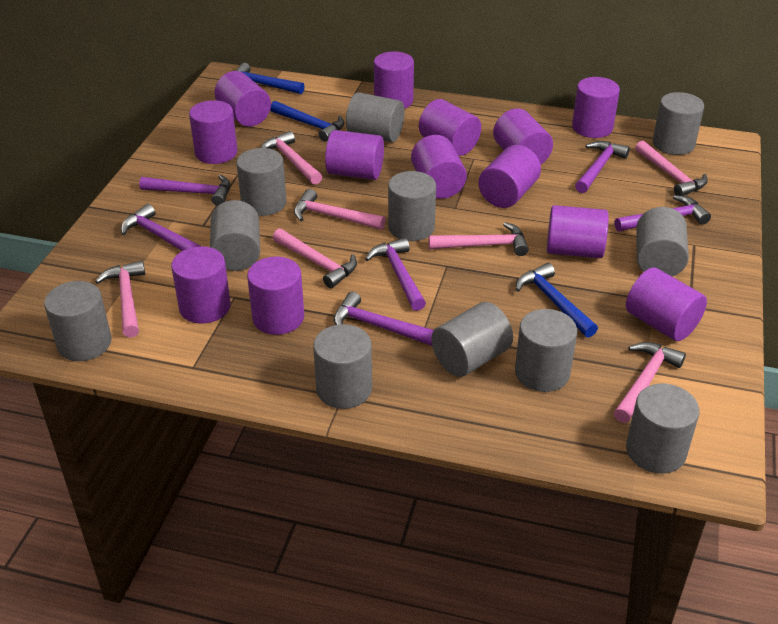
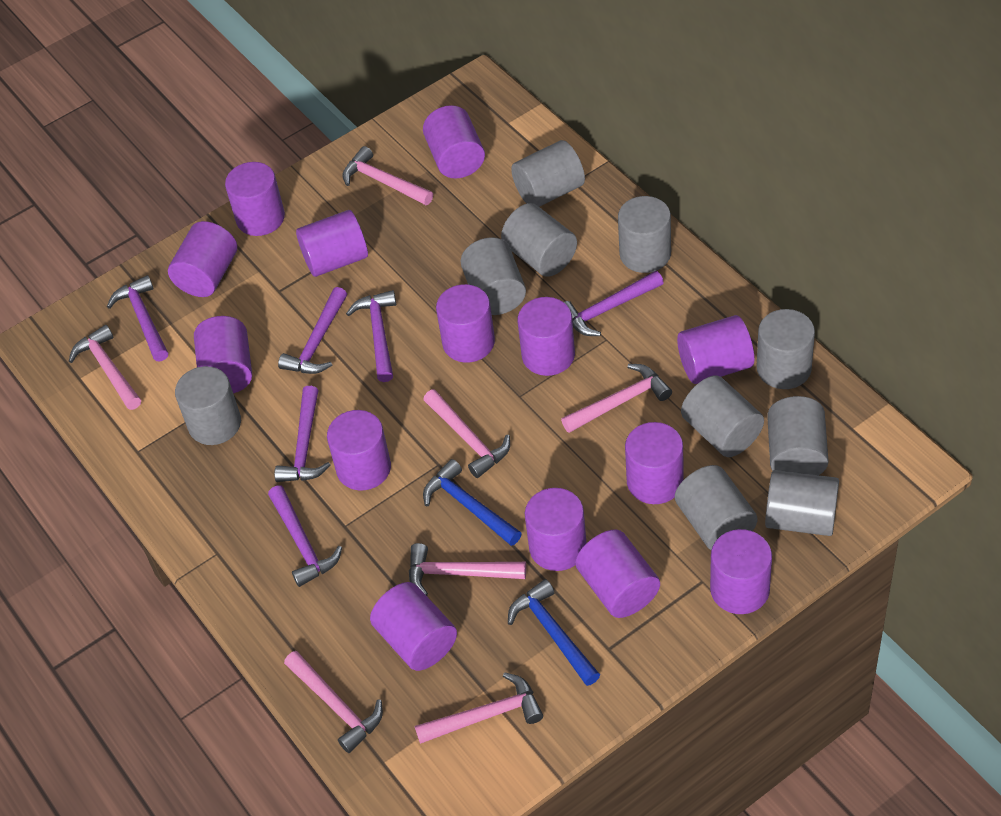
blue hammer: 3 -> 2
grey cylinder: 11 -> 10
purple cylinder: 13 -> 14

